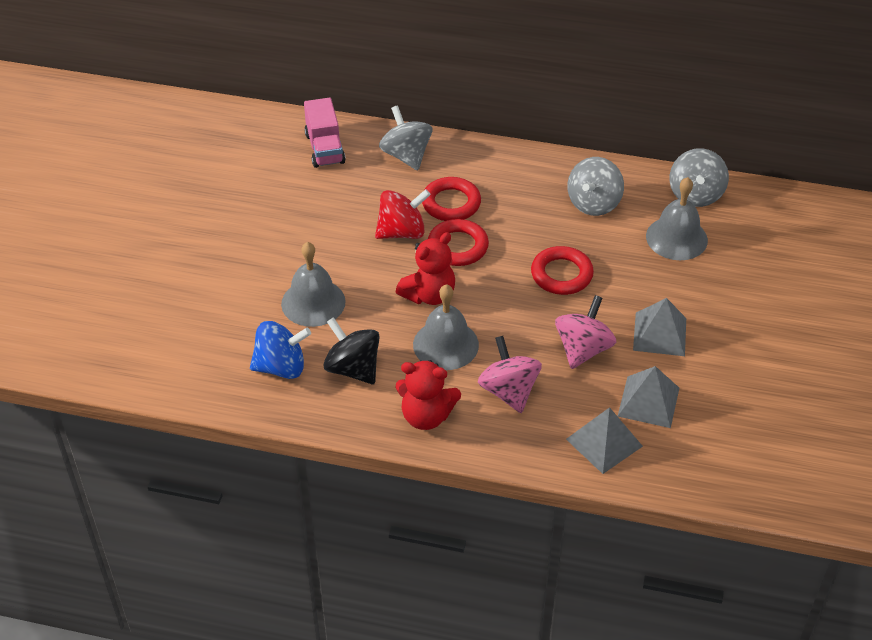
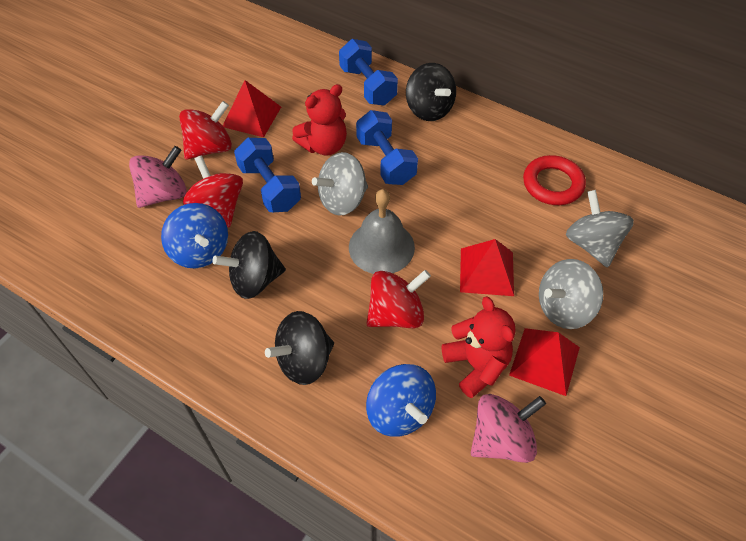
black spinning top: 1 -> 3
blue dumbbell: 0 -> 3
blue spinning top: 1 -> 2
grey bell: 3 -> 1
grey pyramid: 3 -> 0
pink truck: 1 -> 0
red pyramid: 0 -> 3
red ring: 3 -> 1
red spinning top: 1 -> 3

